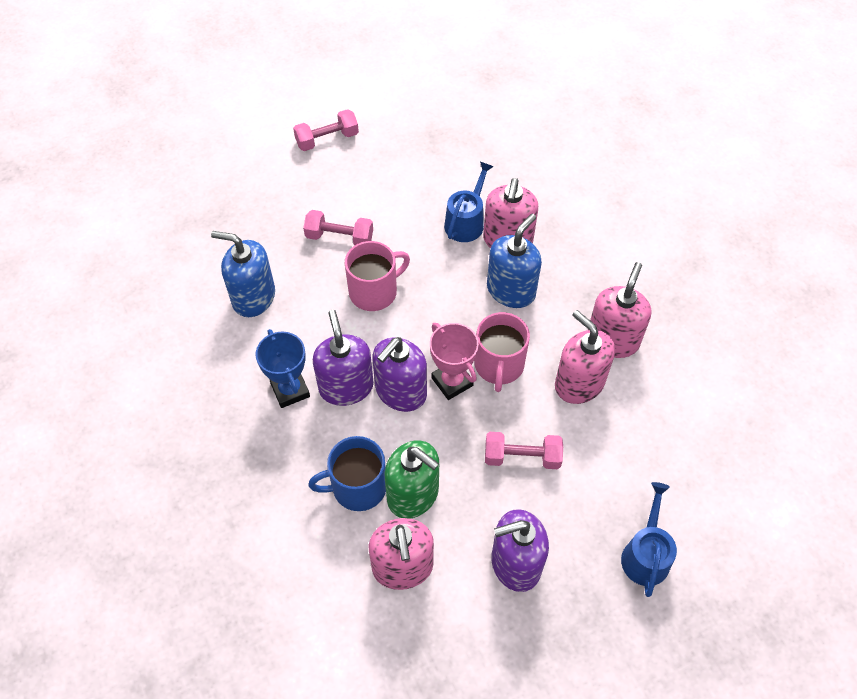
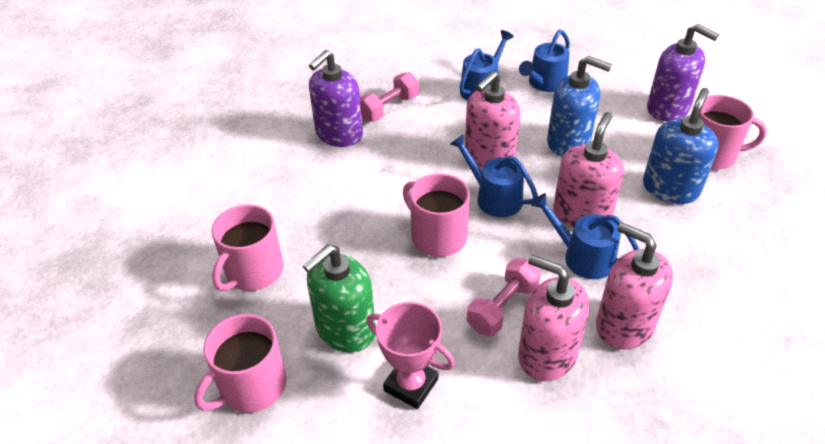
blue mug: 1 -> 0
blue trophy: 1 -> 0
blue watering can: 2 -> 4
pink dumbbell: 3 -> 2
pink mug: 2 -> 4
purple soap dispenser: 3 -> 2

